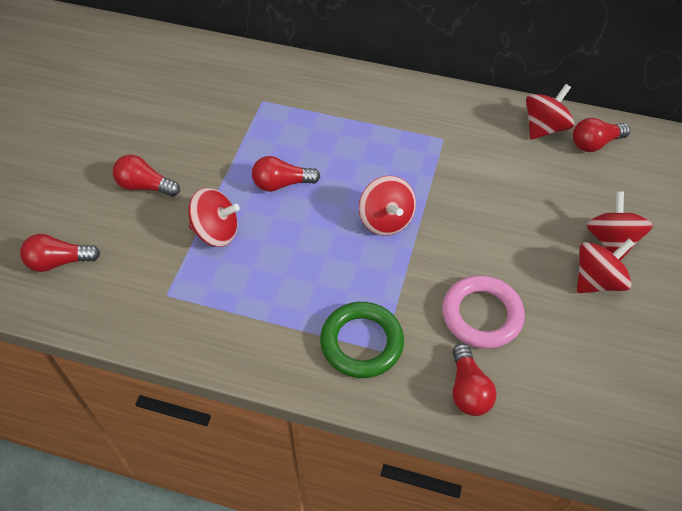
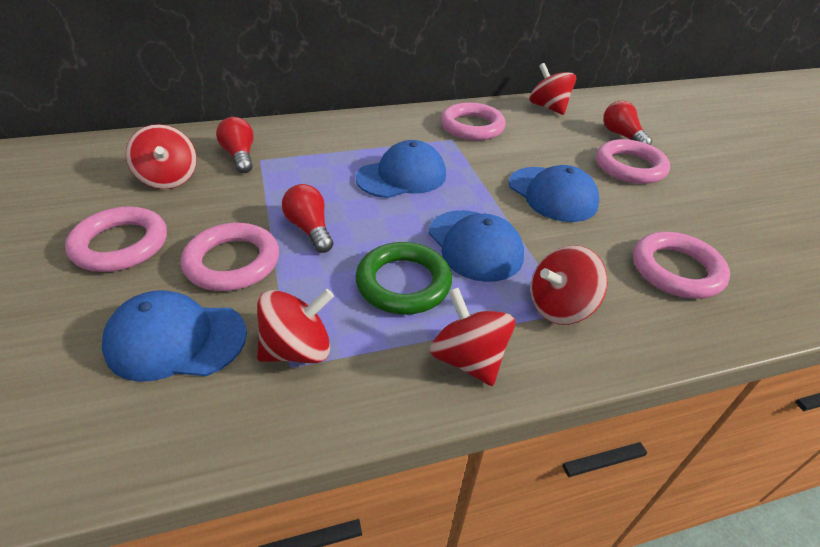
blue cap: 0 -> 4
pink ring: 1 -> 5
red light bulb: 5 -> 3

